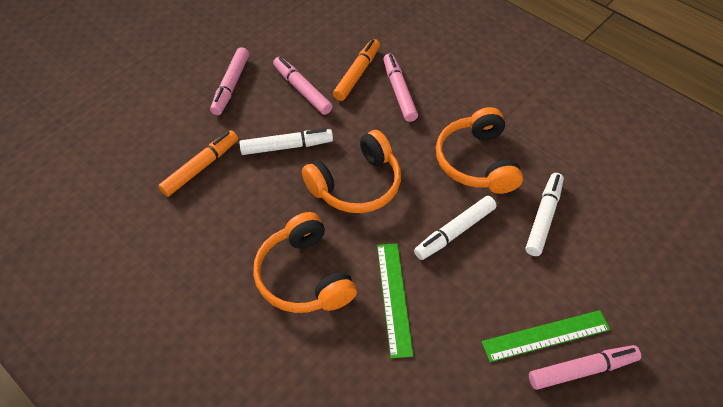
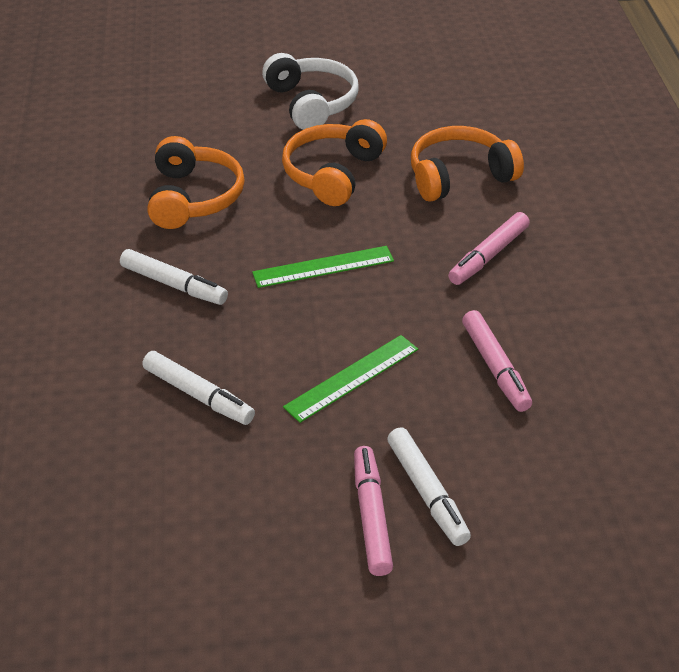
orange marker: 2 -> 0
pink marker: 4 -> 3
white headphones: 0 -> 1

